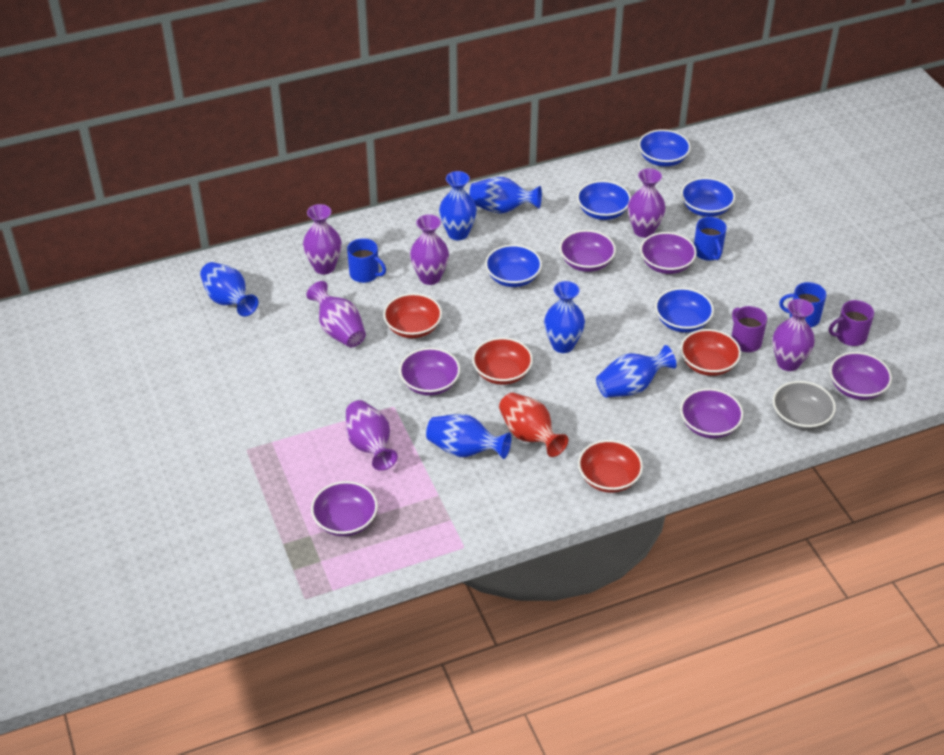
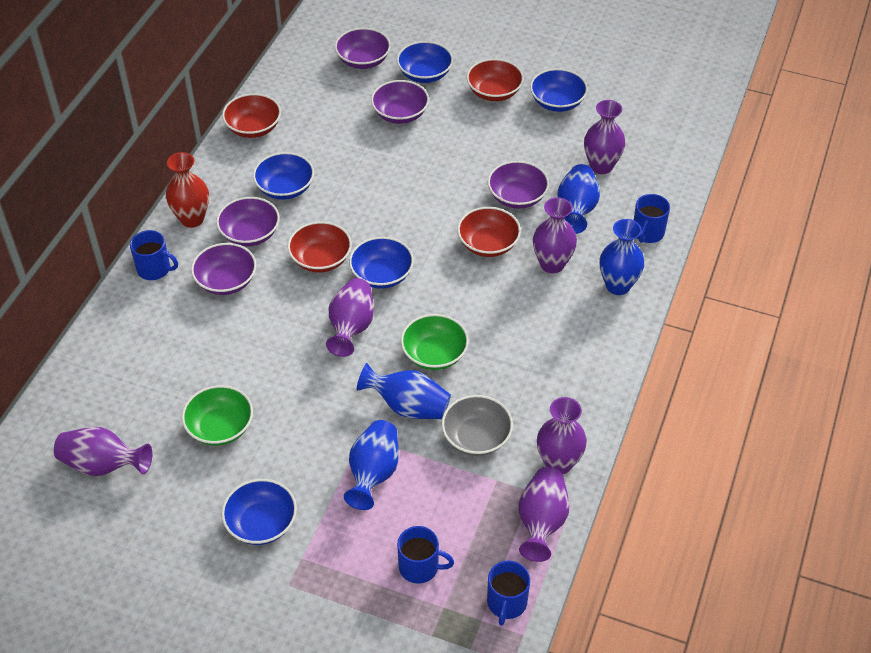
blue mug: 3 -> 4
blue vase: 6 -> 4
green bowl: 0 -> 2
purple bowl: 6 -> 5
purple mug: 2 -> 0

